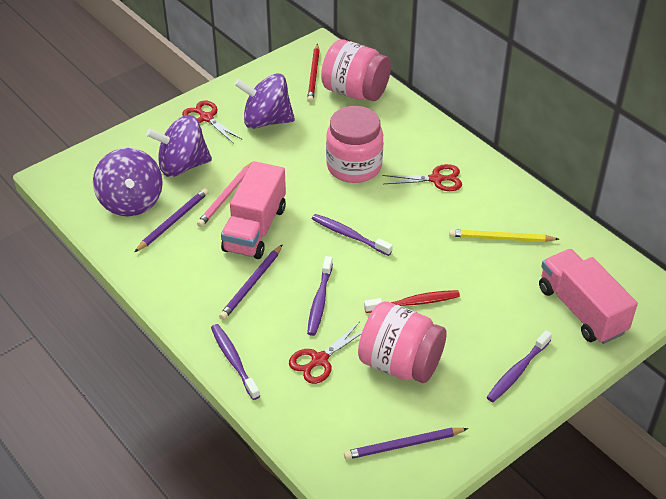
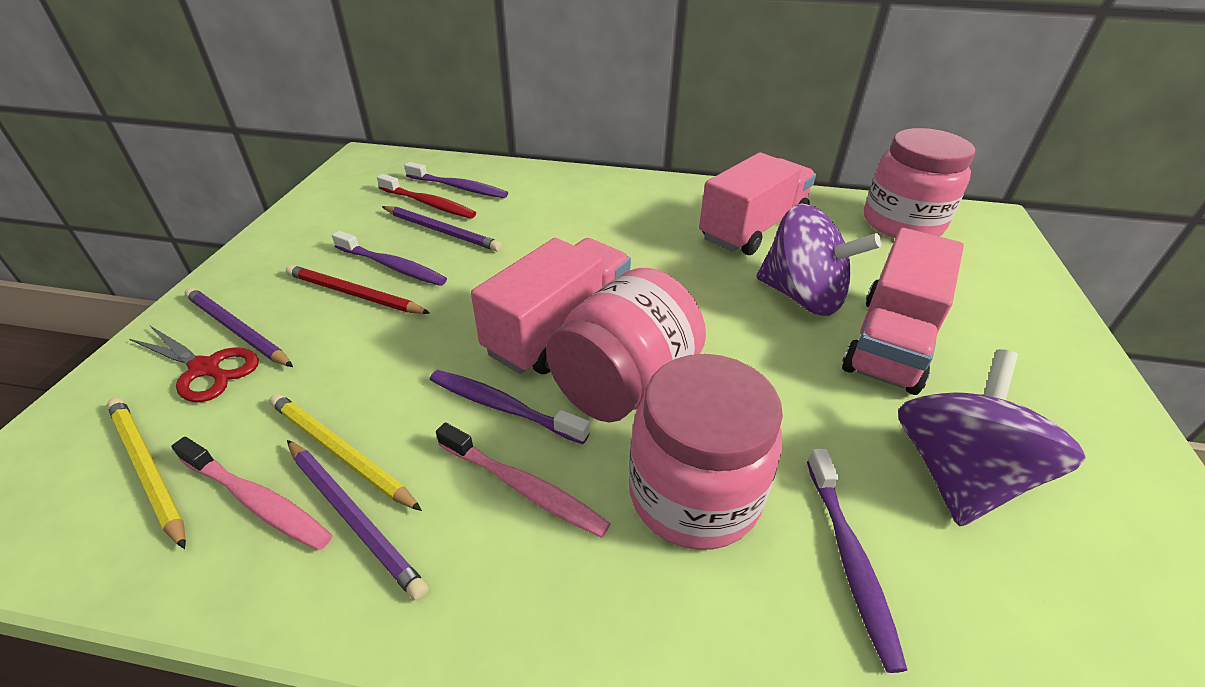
pink pencil: 1 -> 0
pink toothbrush: 0 -> 2
pink truck: 2 -> 3
purple spinning top: 3 -> 2
red scissors: 3 -> 1
yellow pencil: 1 -> 2

